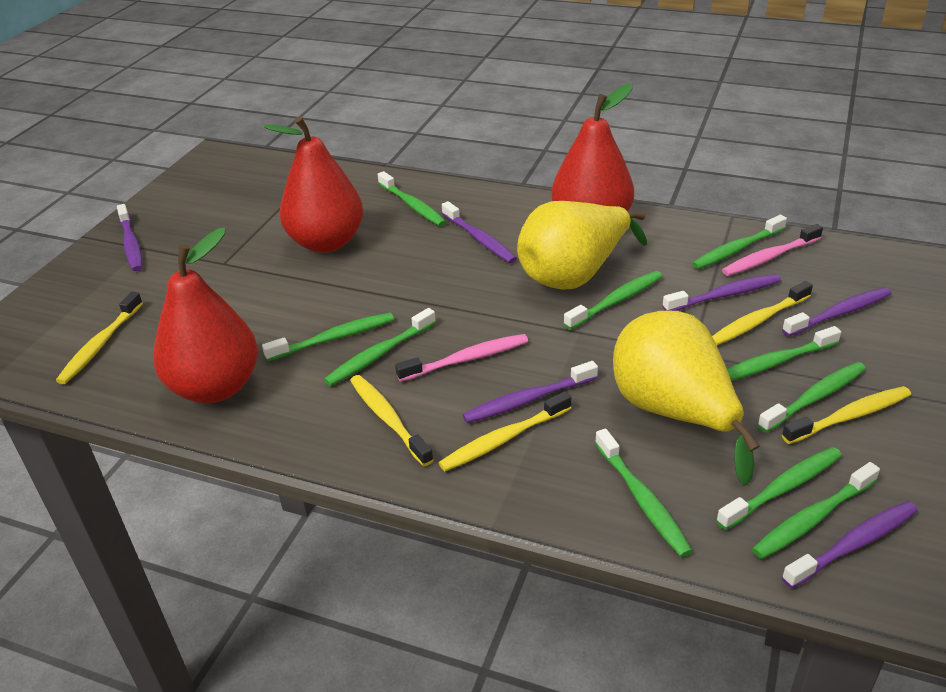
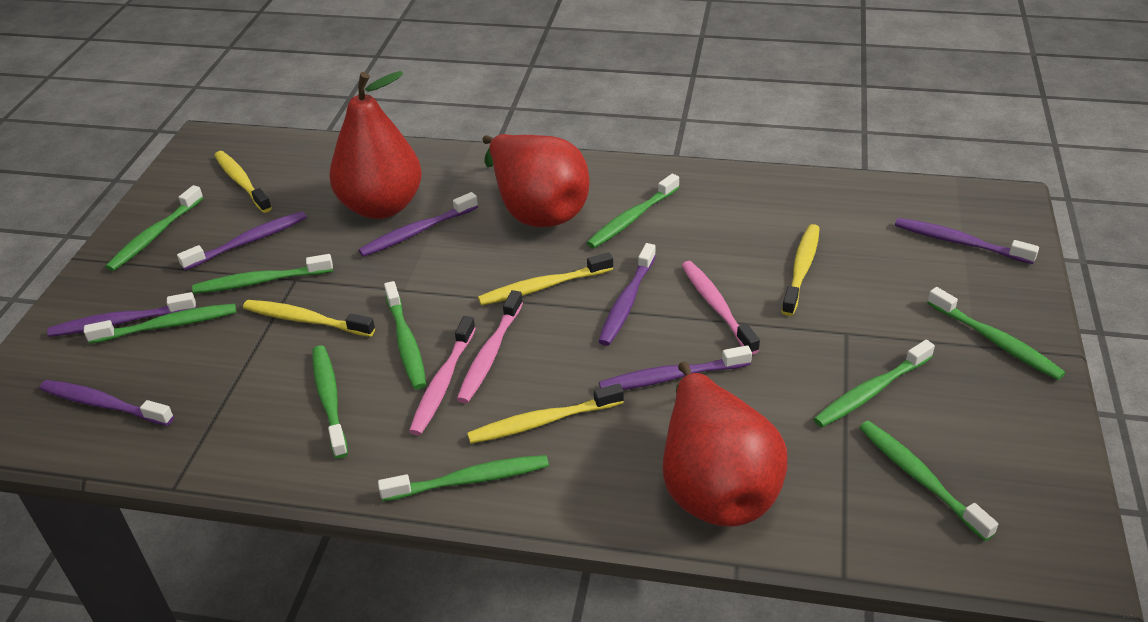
pink toothbrush: 2 -> 3
purple toothbrush: 6 -> 7
yellow pear: 2 -> 0

